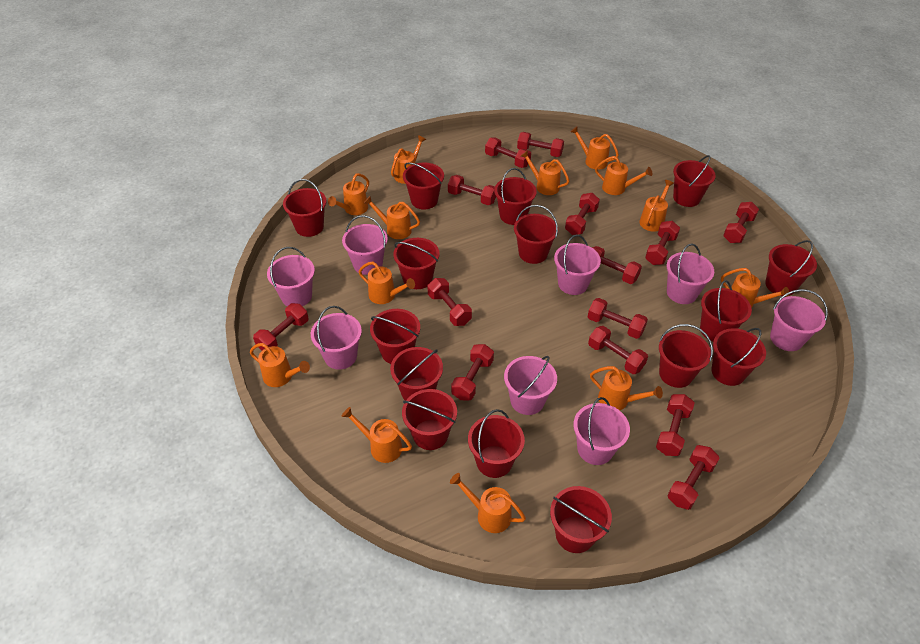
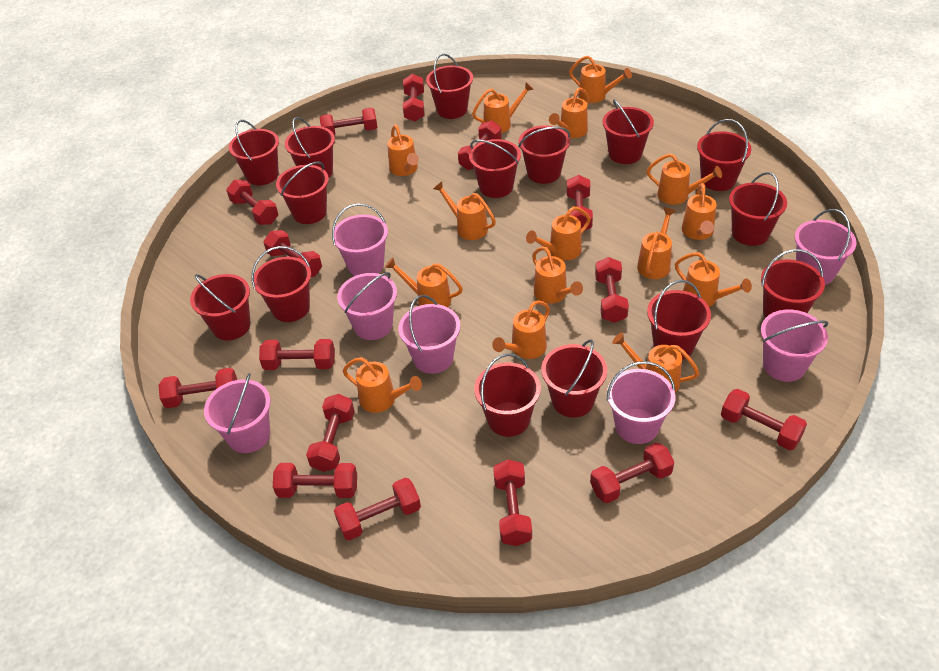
orange watering can: 13 -> 15
pink bucket: 8 -> 7
red dumbbell: 14 -> 15

